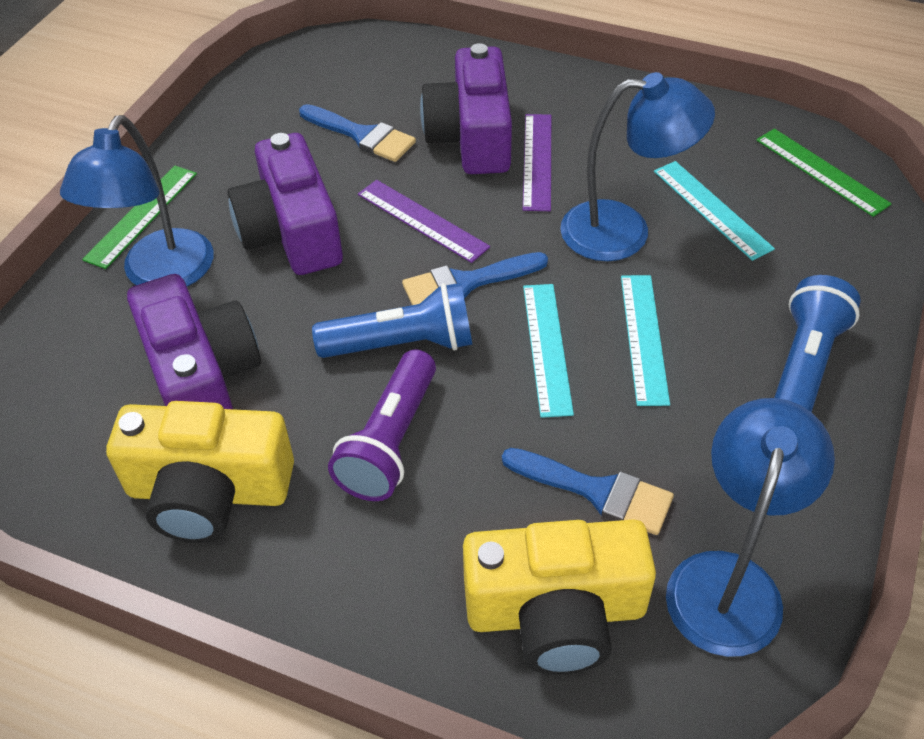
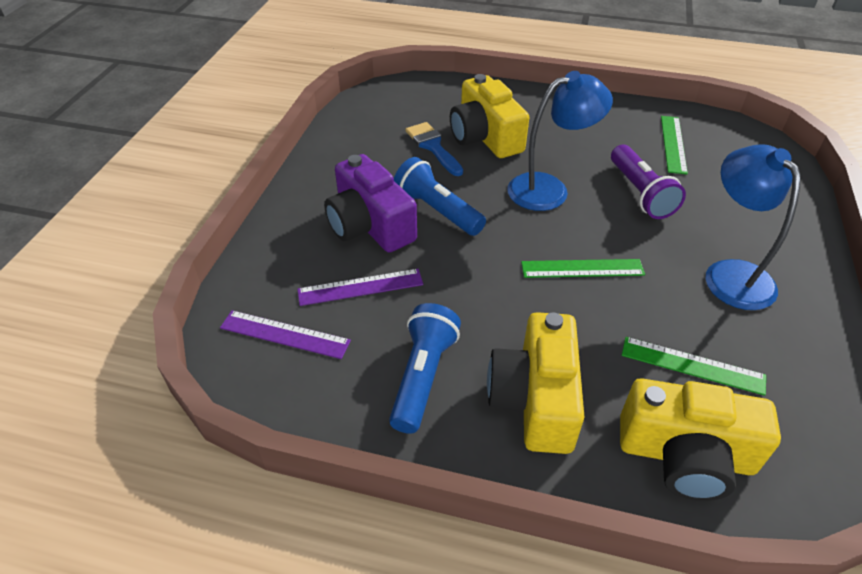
blue brush: 3 -> 1
blue lamp: 3 -> 2
green ruler: 2 -> 3
purple camera: 3 -> 1
turquoise ruler: 3 -> 0
yellow camera: 2 -> 3

